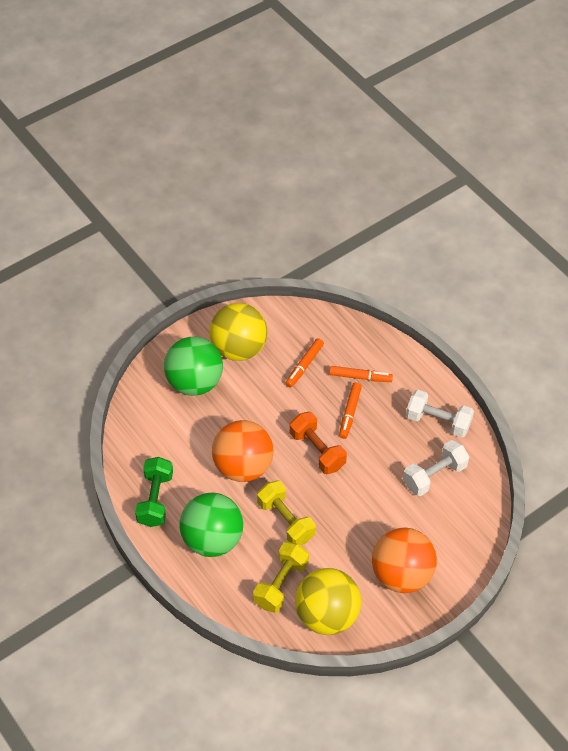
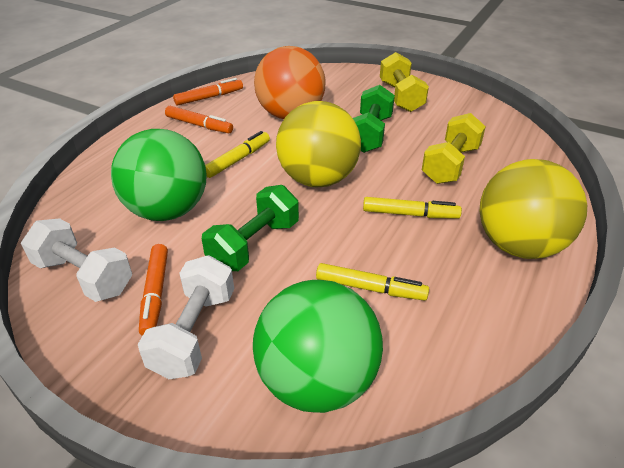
green dumbbell: 1 -> 2
orange ball: 2 -> 1
orange dumbbell: 1 -> 0
yellow marker: 0 -> 3

